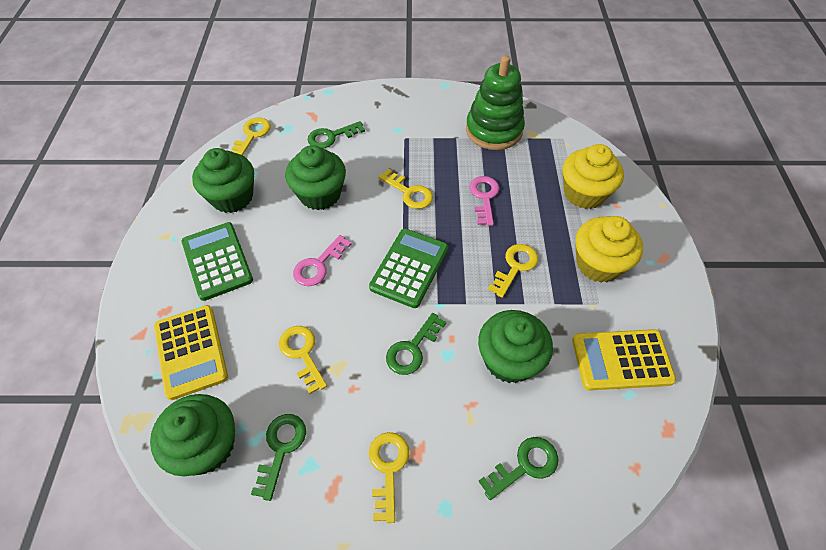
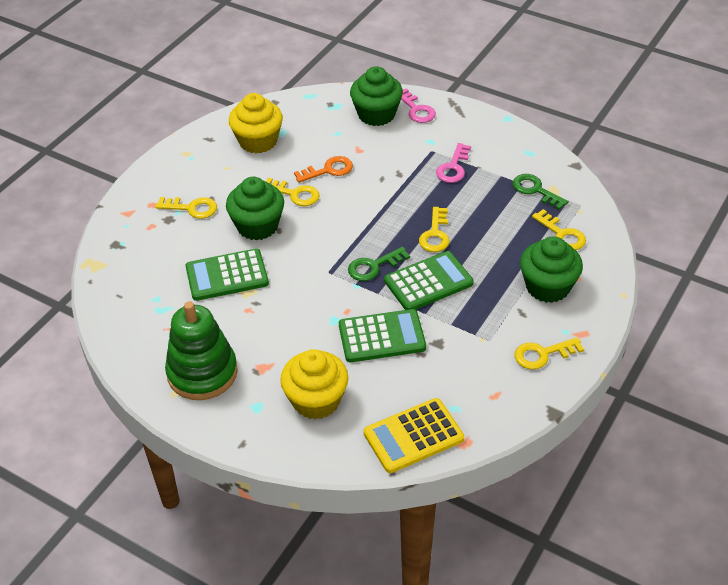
green calculator: 2 -> 3
green cupcake: 4 -> 3
green key: 4 -> 2
orange key: 0 -> 1
yellow calculator: 2 -> 1

